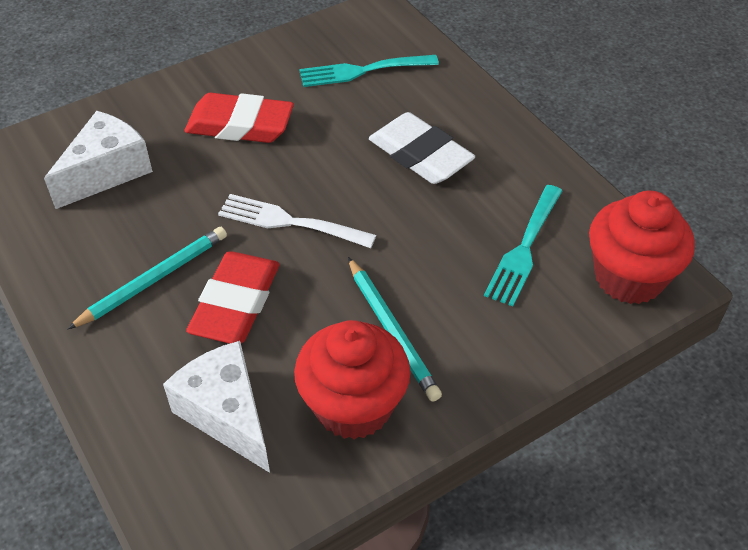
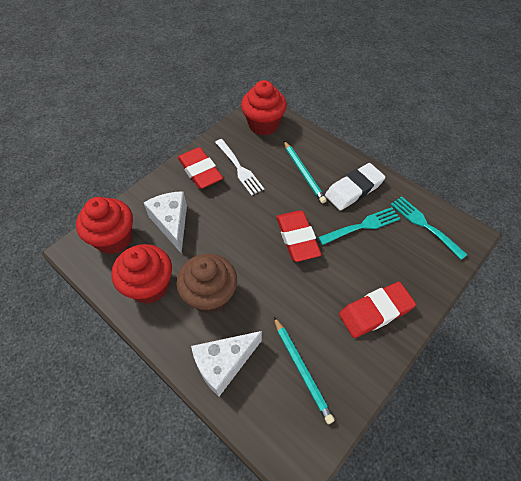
brown cupcake: 0 -> 1
red cupcake: 2 -> 3
red eraser: 2 -> 3

